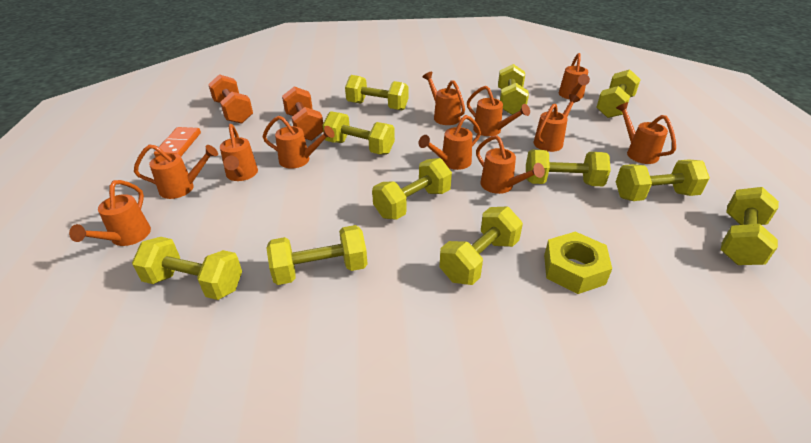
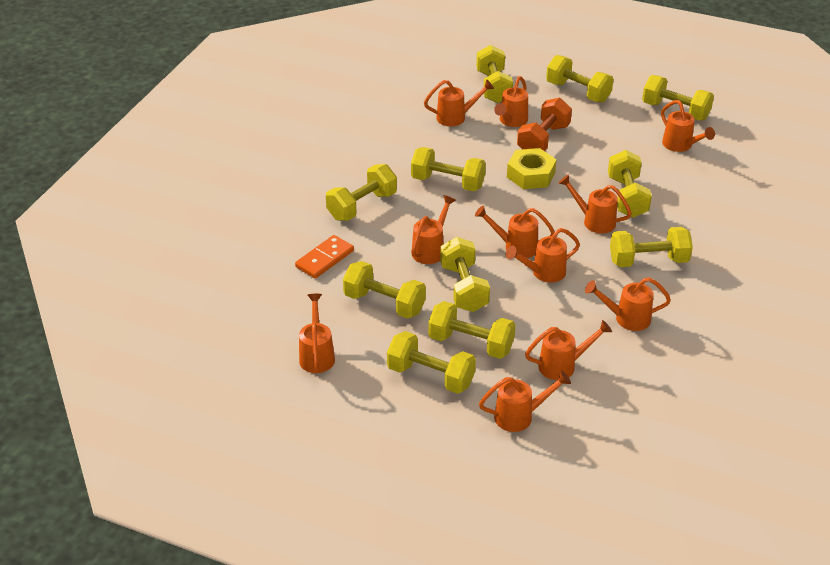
orange dumbbell: 2 -> 1

